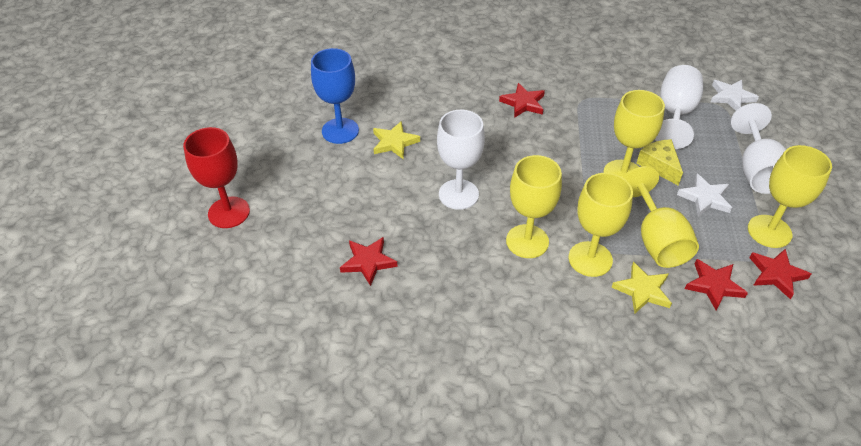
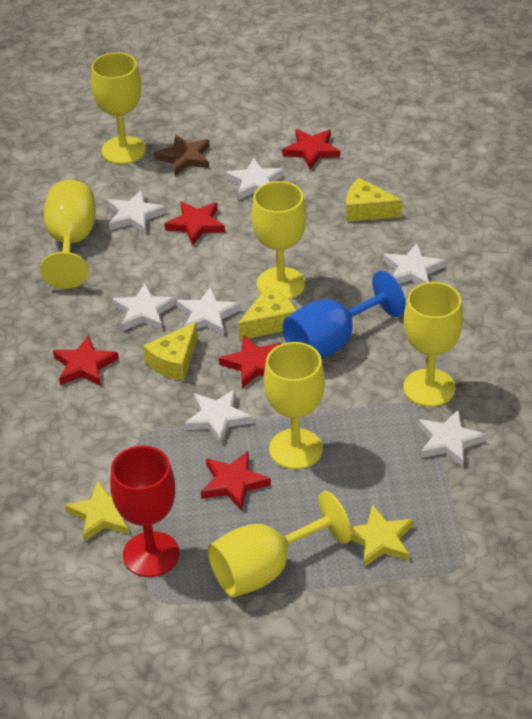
brown star: 0 -> 1
red star: 4 -> 5
white goblet: 3 -> 0
white star: 2 -> 7
yellow cheese: 1 -> 3
yellow goblet: 5 -> 6

